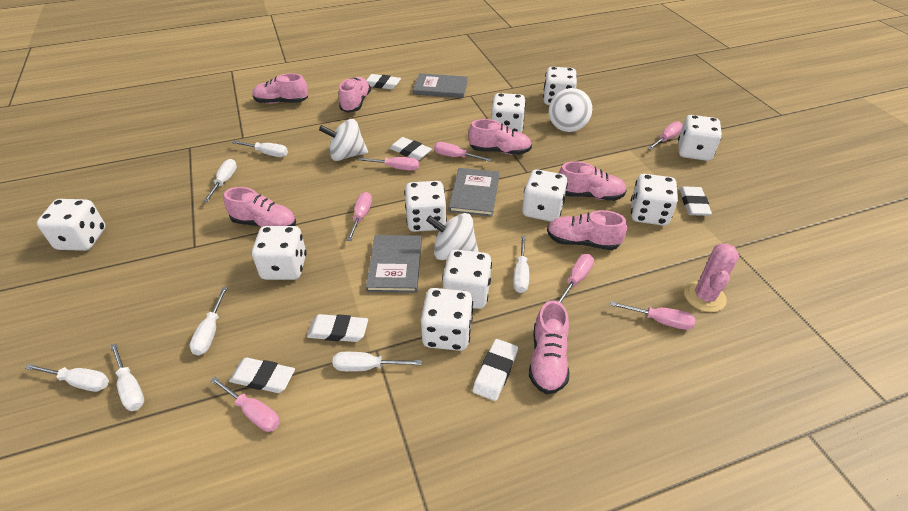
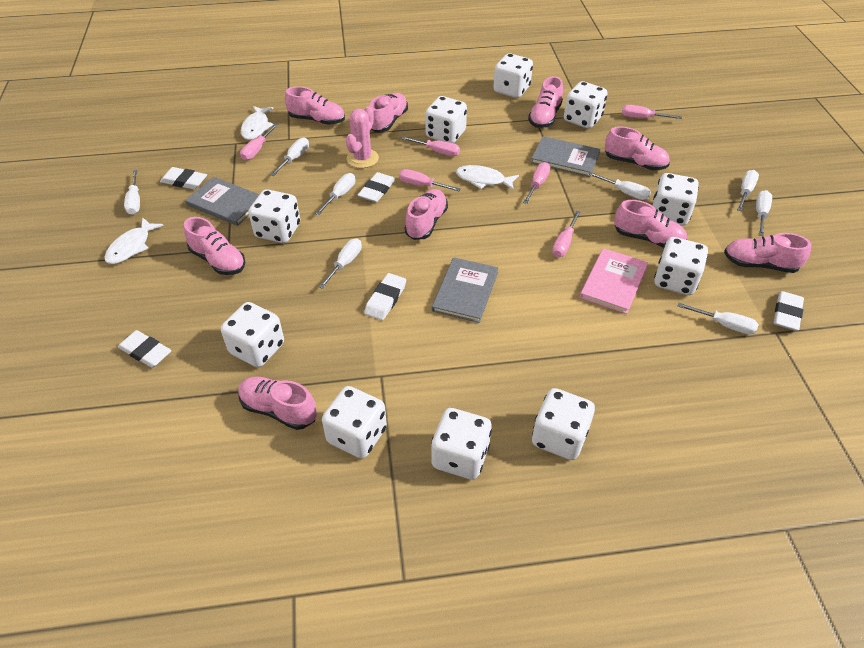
pink book: 0 -> 1
pink screwdriver: 7 -> 6
pink shoe: 7 -> 9
white eraser: 6 -> 5
white fish: 0 -> 3
white screwdriver: 7 -> 8
white spinning top: 3 -> 0

